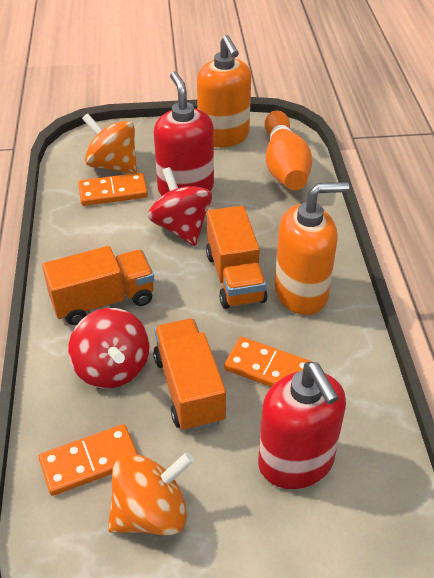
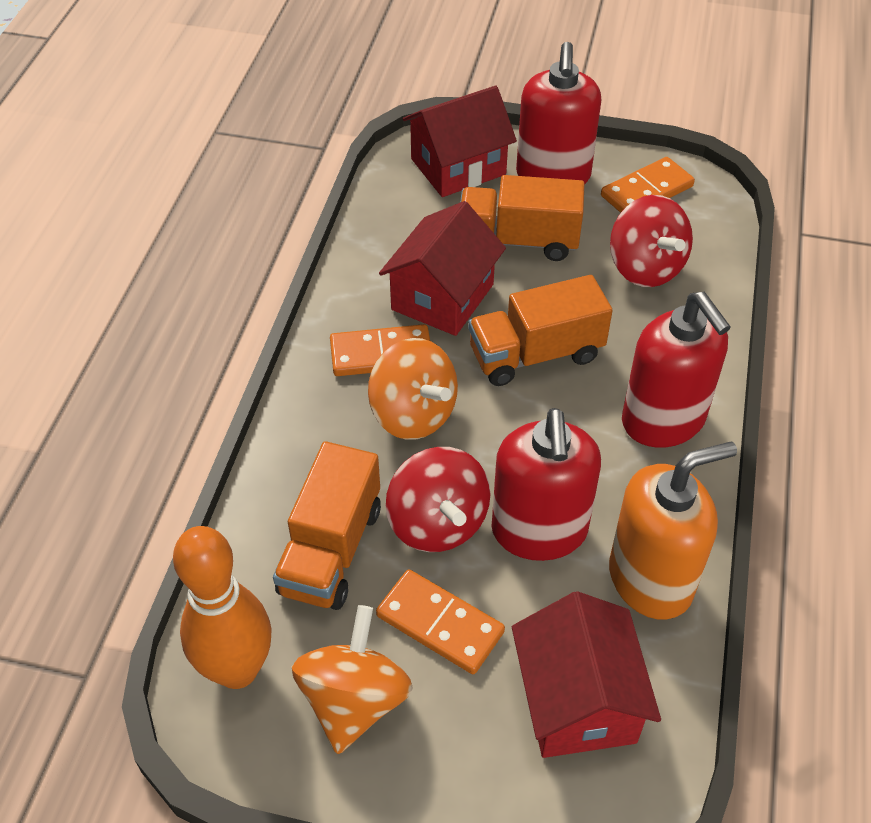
orange soap dispenser: 2 -> 1
red house: 0 -> 3
red soap dispenser: 2 -> 3

